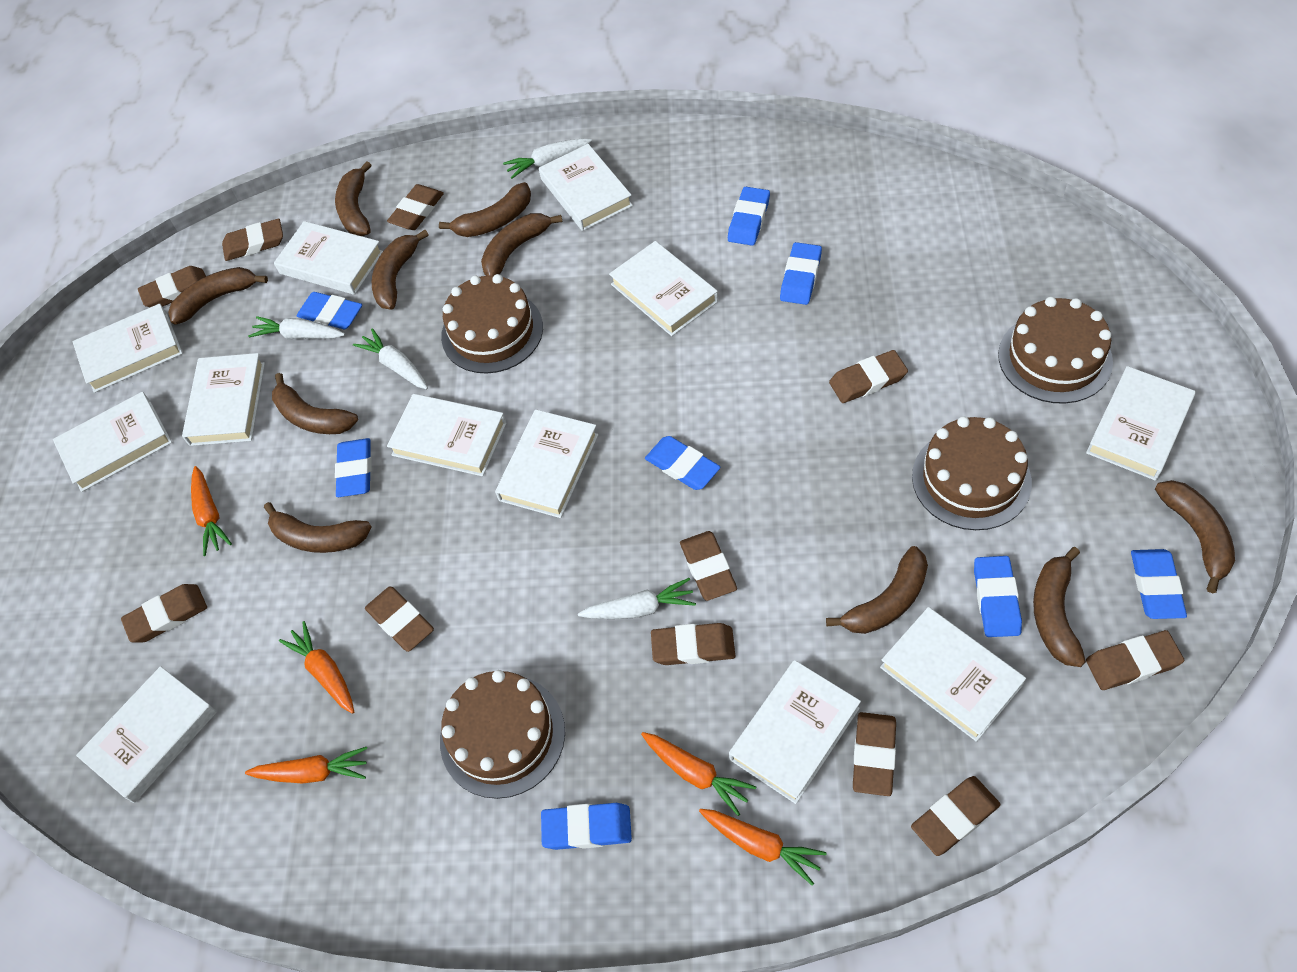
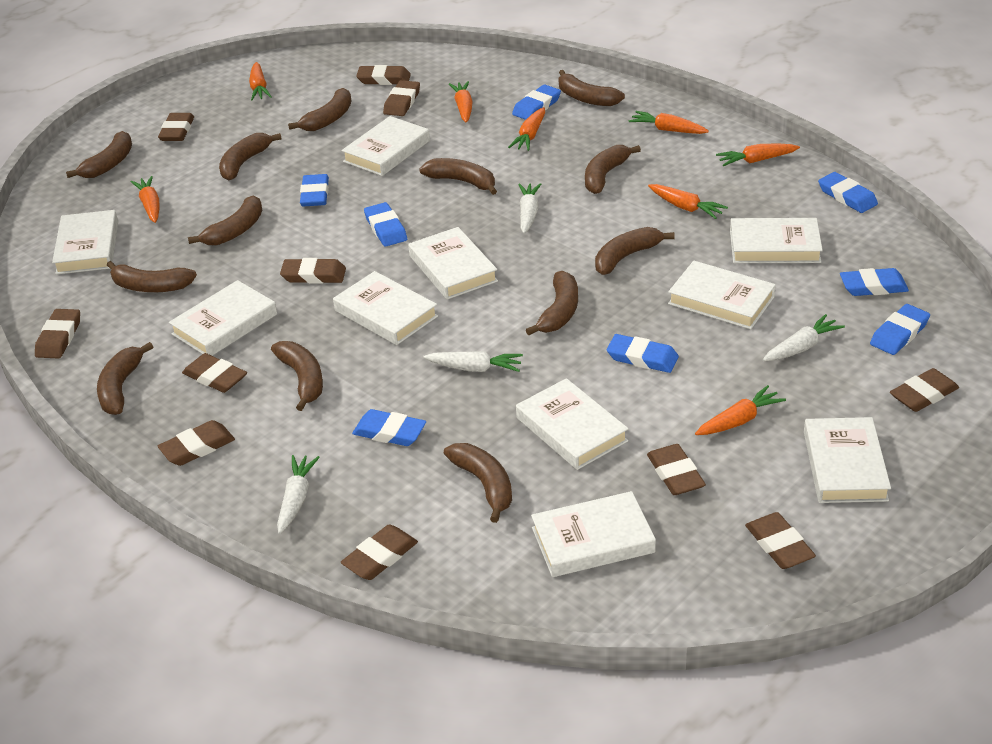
brown banana: 10 -> 13
brown cake: 4 -> 0
orange carrot: 5 -> 8
white book: 12 -> 10

